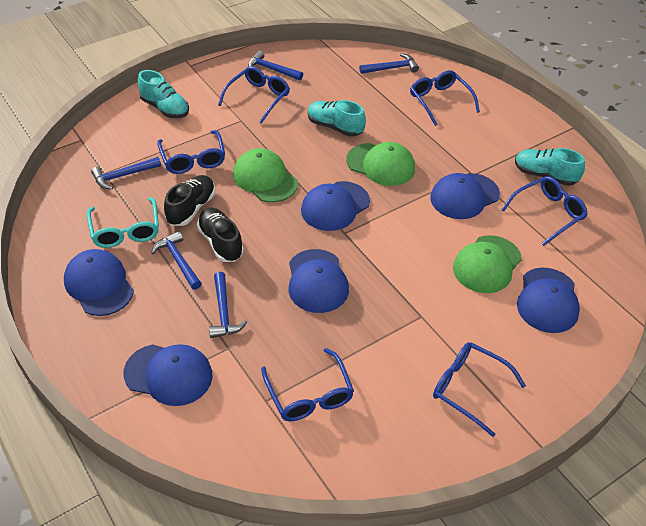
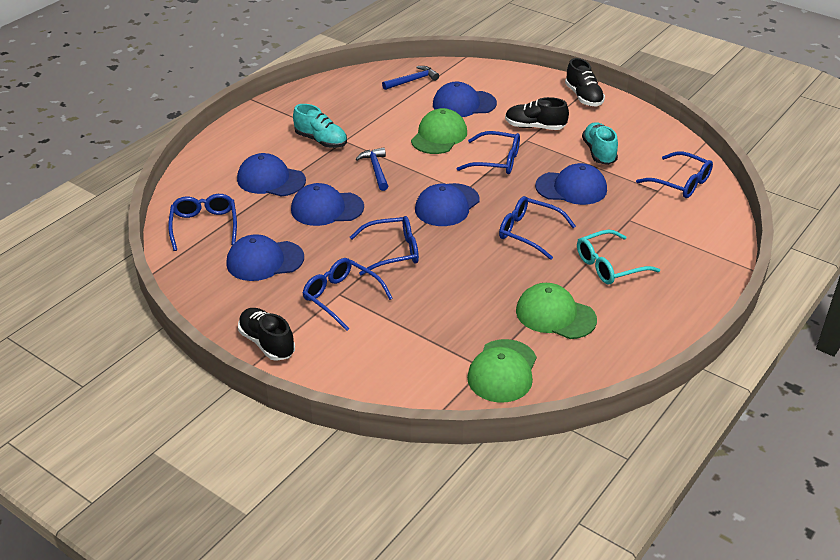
black shoe: 2 -> 3
blue hammer: 5 -> 2
turquoise shoe: 3 -> 2

